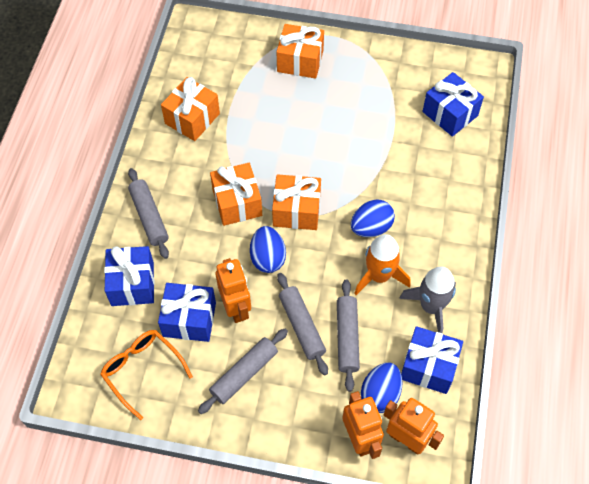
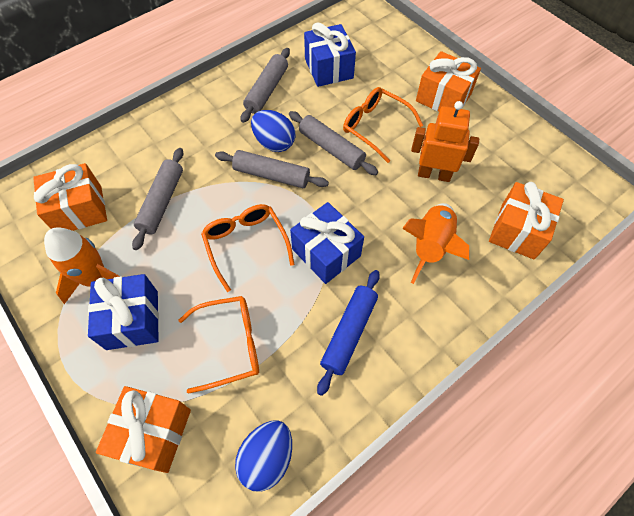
blue egg: 3 -> 2
blue gift: 4 -> 3
blue rolling pin: 0 -> 1
grey rocket: 1 -> 0
orange glasses: 1 -> 3
orange robot: 3 -> 1
orange rocket: 1 -> 2

